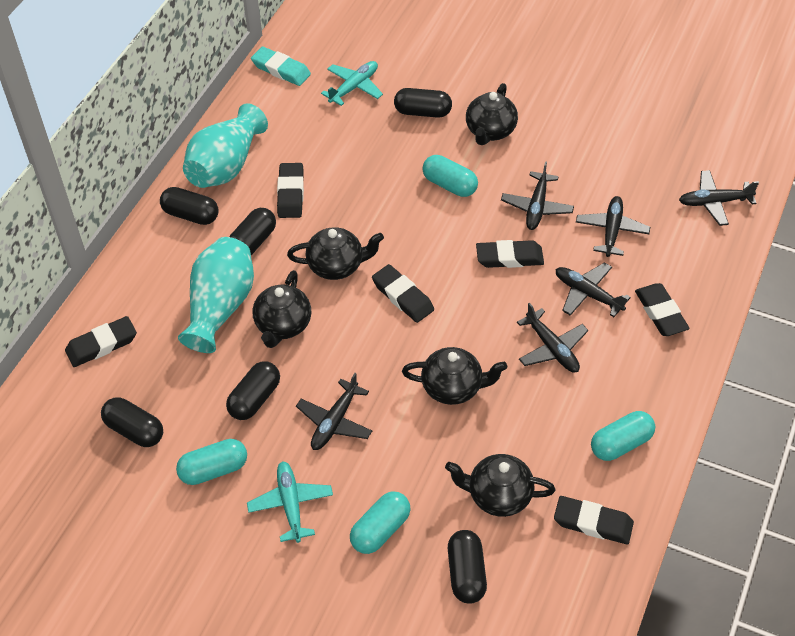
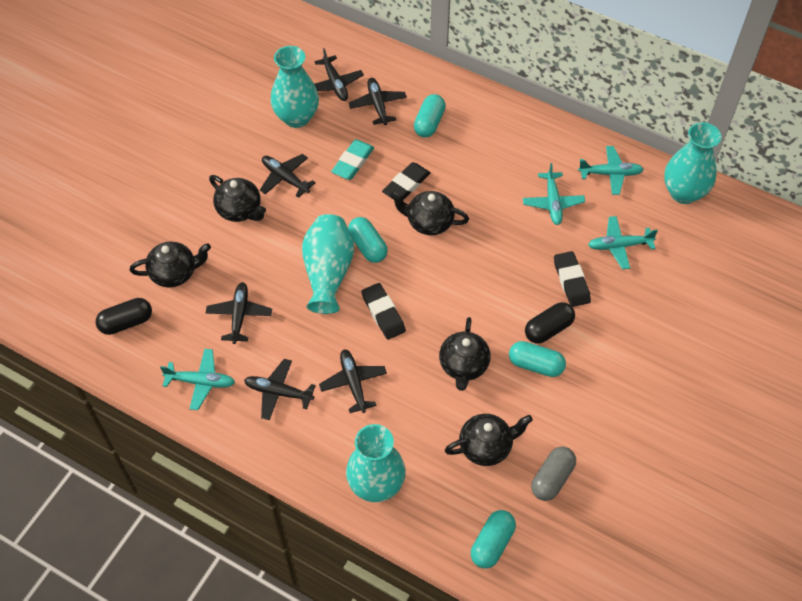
black capsule: 6 -> 2
black eraser: 6 -> 3
grey capsule: 0 -> 1
turquoise plane: 2 -> 4
turquoise vase: 2 -> 4

